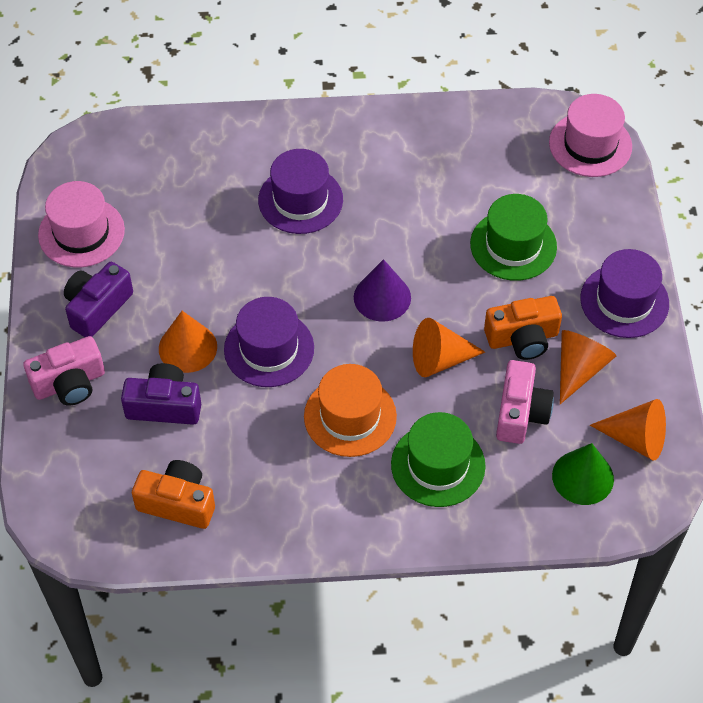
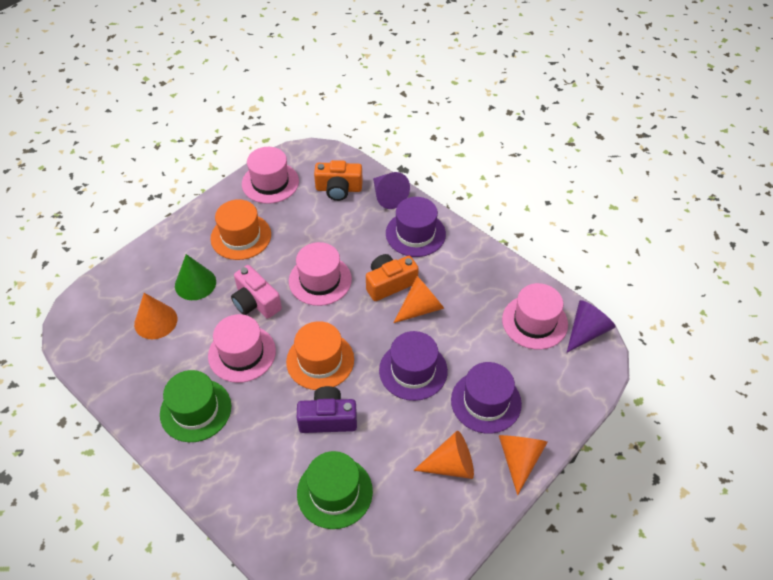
orange hat: 1 -> 2
pink camera: 2 -> 1
pink hat: 2 -> 4
purple camera: 2 -> 1
purple cone: 1 -> 2

